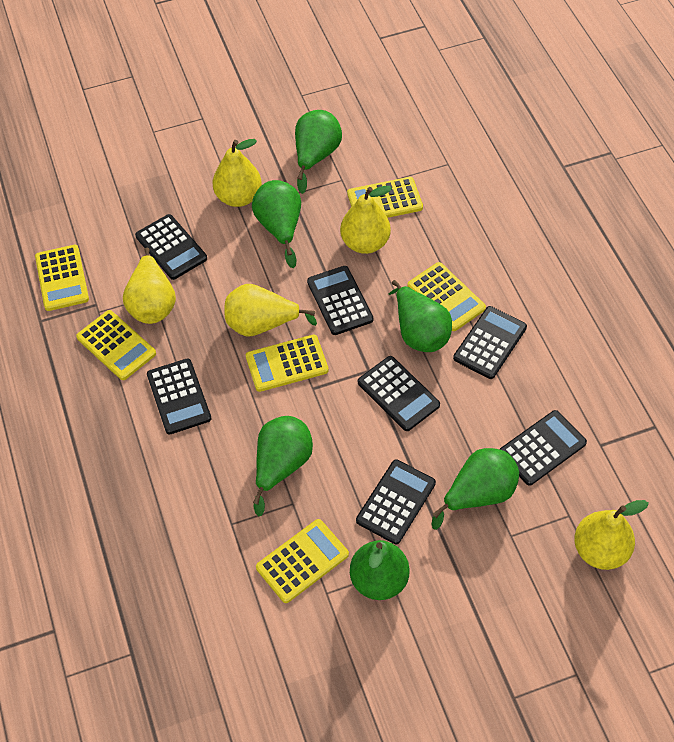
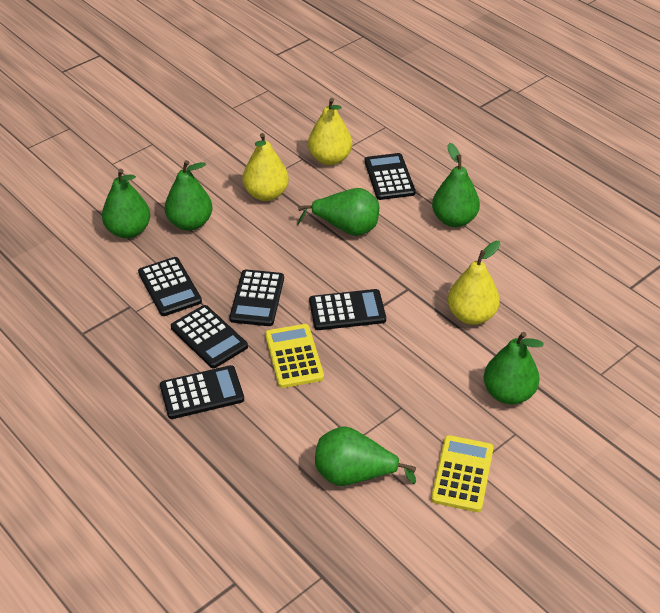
black calculator: 7 -> 6
yellow calculator: 6 -> 2
yellow pear: 5 -> 3

